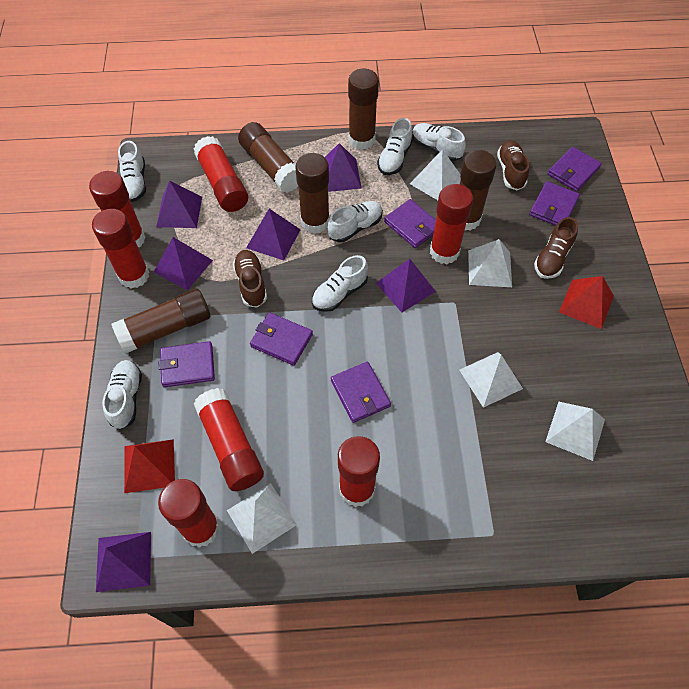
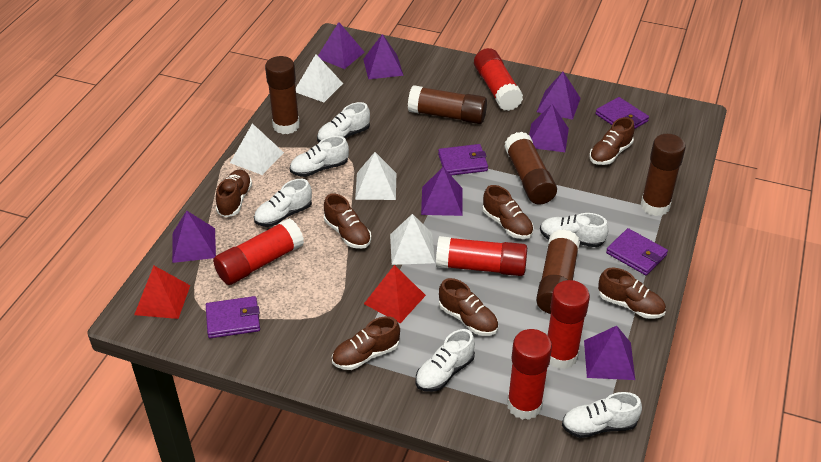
brown shoe: 3 -> 7
purple pyramid: 6 -> 7
purple wallet: 6 -> 4
red glue stick: 7 -> 5
white pyramid: 5 -> 4

